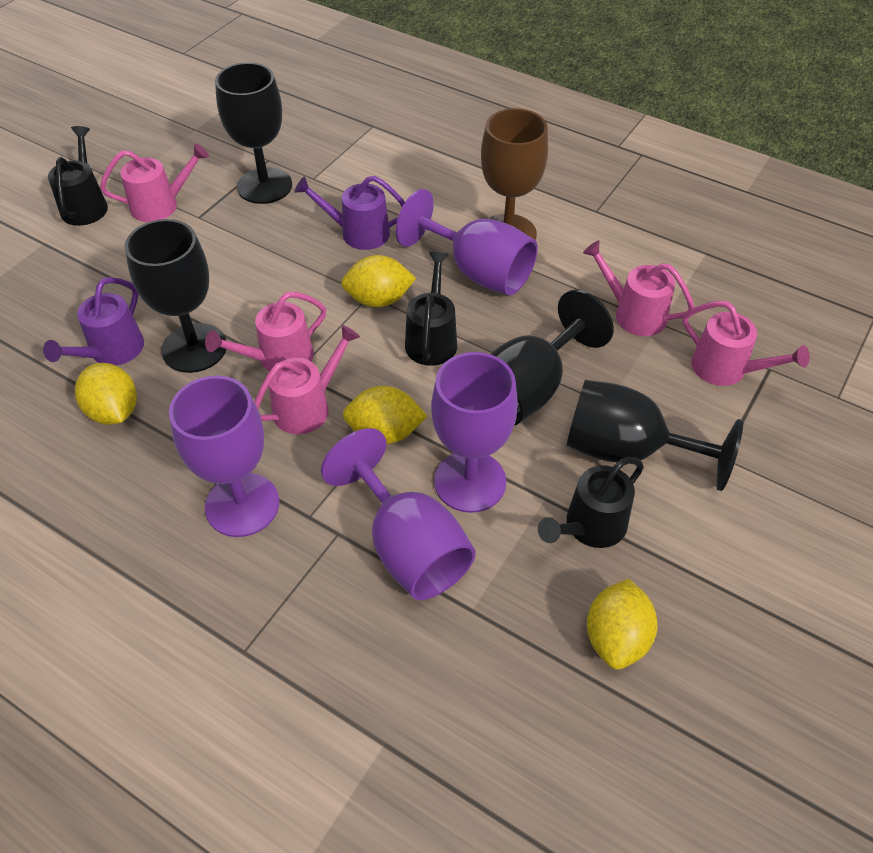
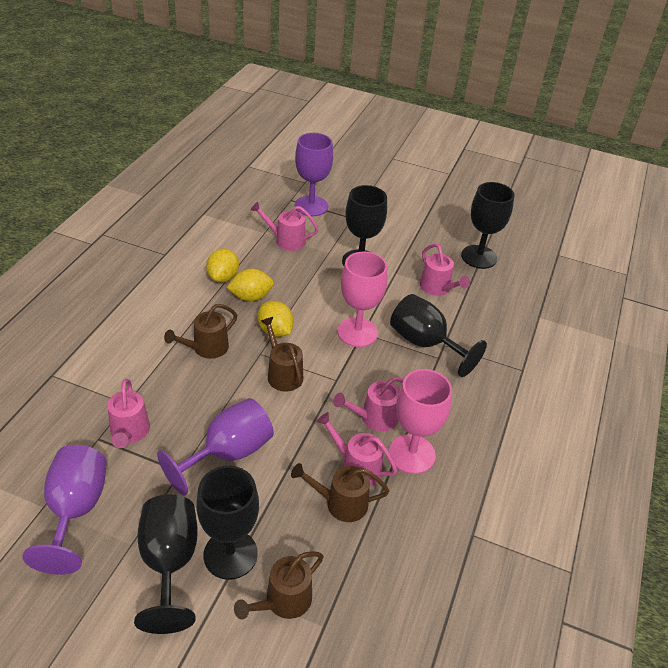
black goblet: 4 -> 5
black watering can: 3 -> 0
brown goblet: 1 -> 0
brown watering can: 0 -> 4
pink goblet: 0 -> 2
purple goblet: 4 -> 3
purple watering can: 2 -> 0
yellow lemon: 4 -> 3

